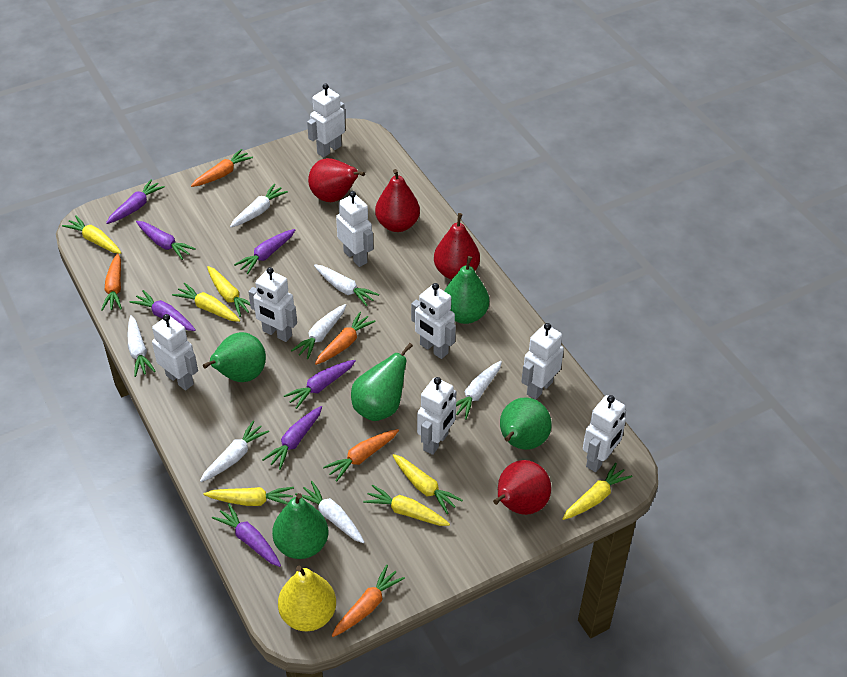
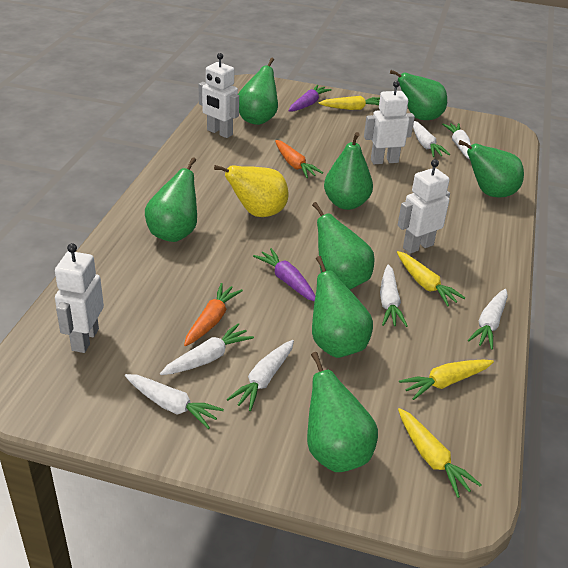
green pear: 5 -> 8
orange carrot: 5 -> 2
purple carrot: 7 -> 2
red pear: 4 -> 0
white robot: 8 -> 4
yellow carrot: 7 -> 4

